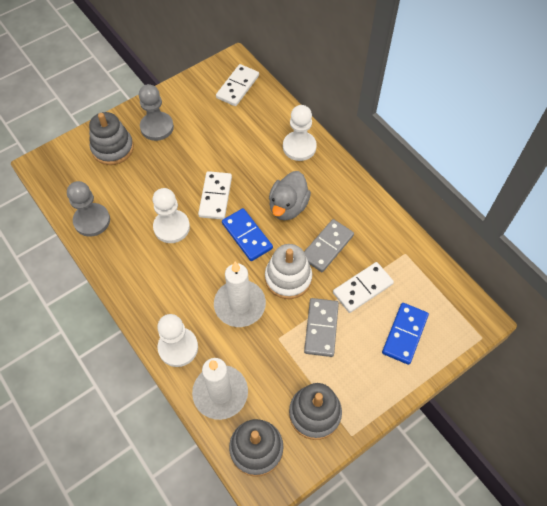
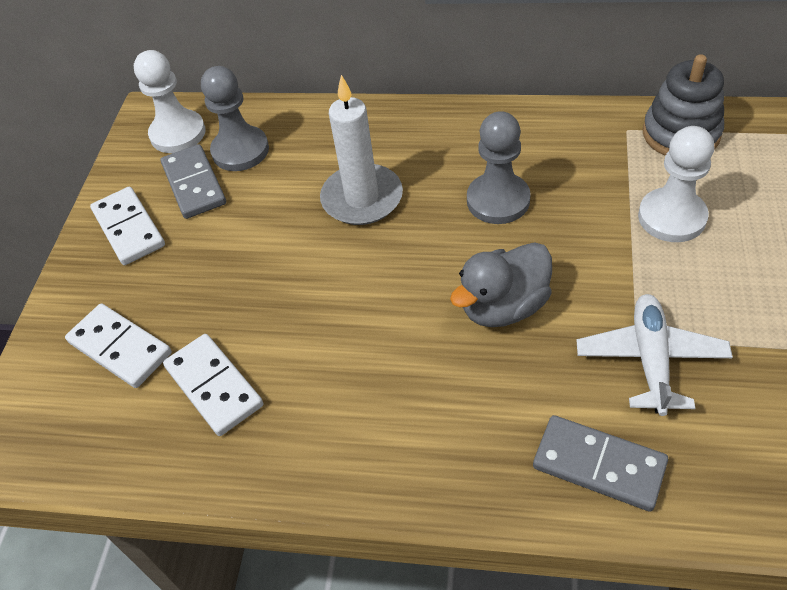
blue domino: 2 -> 0
grey stacking toy: 3 -> 1
white candle: 2 -> 1
white pawn: 3 -> 2
white plane: 0 -> 1
white stacking toy: 1 -> 0

